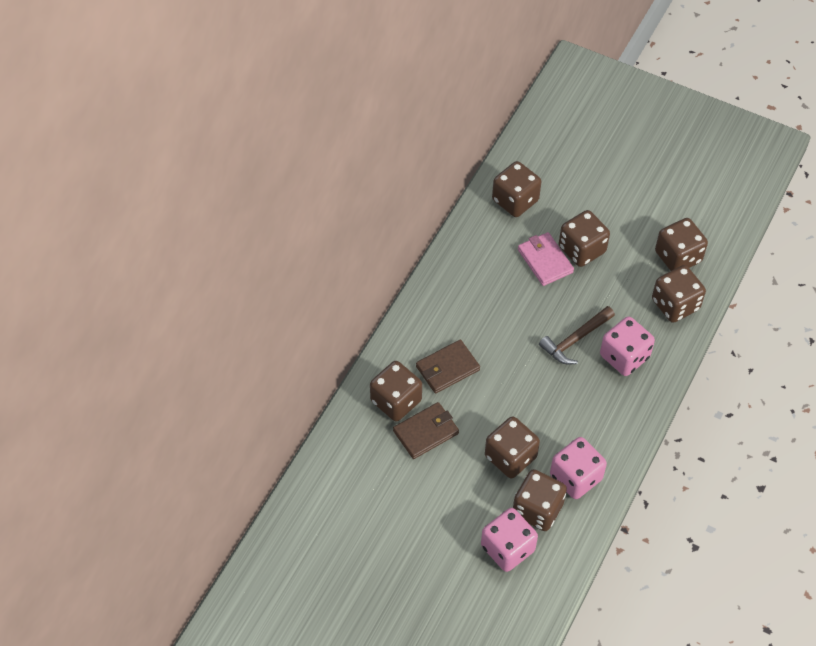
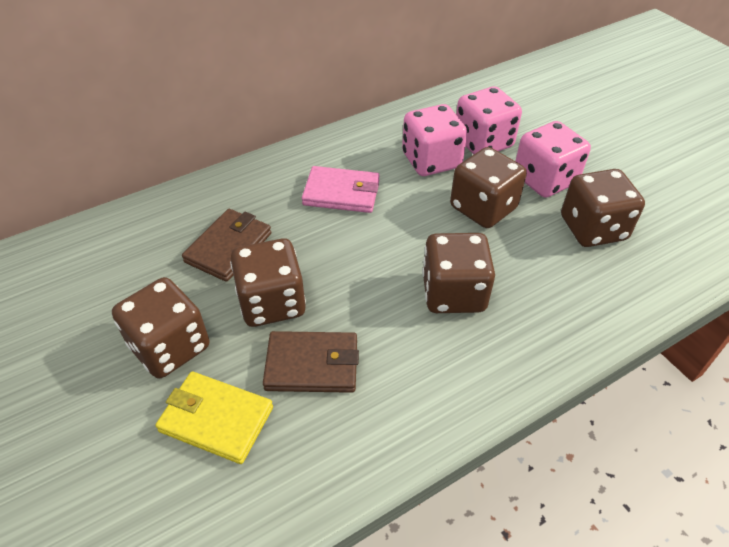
brown dice: 7 -> 5
brown hammer: 1 -> 0
yellow wallet: 0 -> 1

